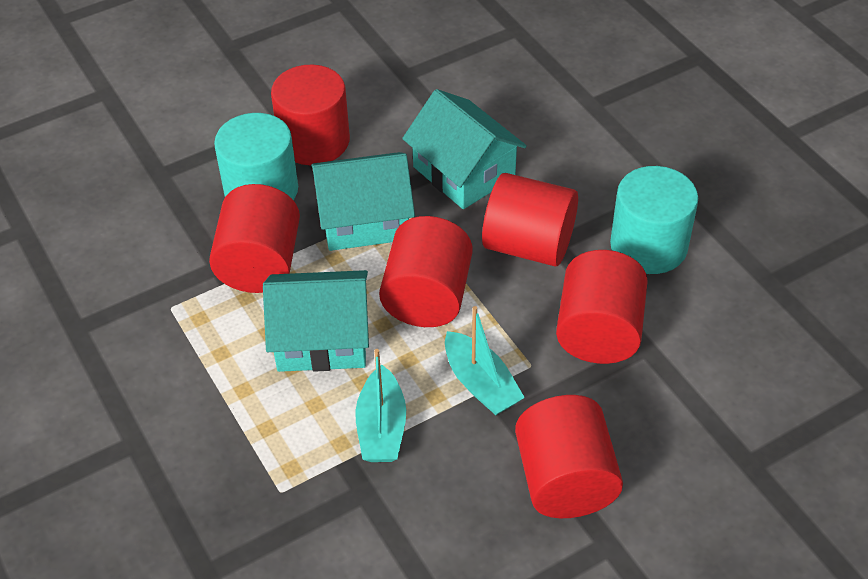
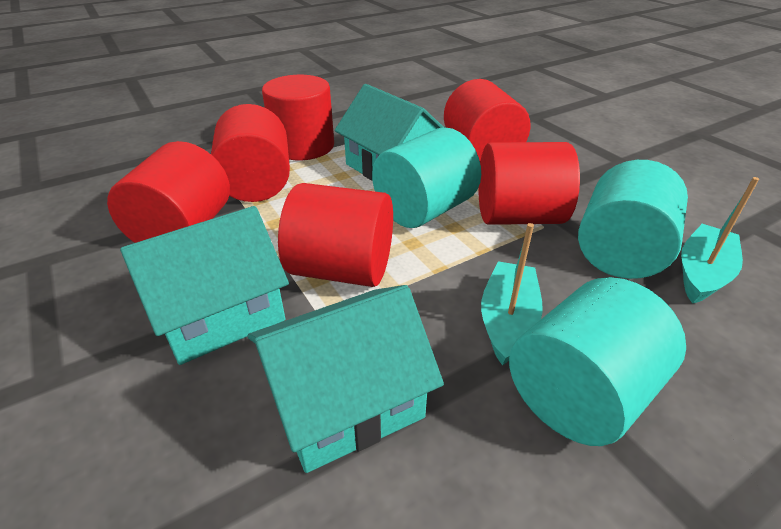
turquoise cylinder: 2 -> 3

